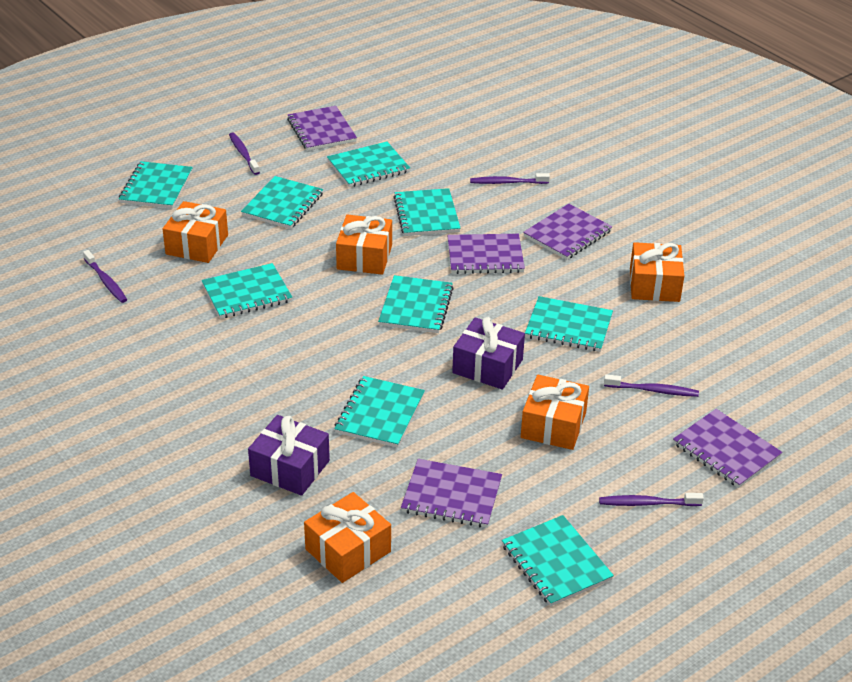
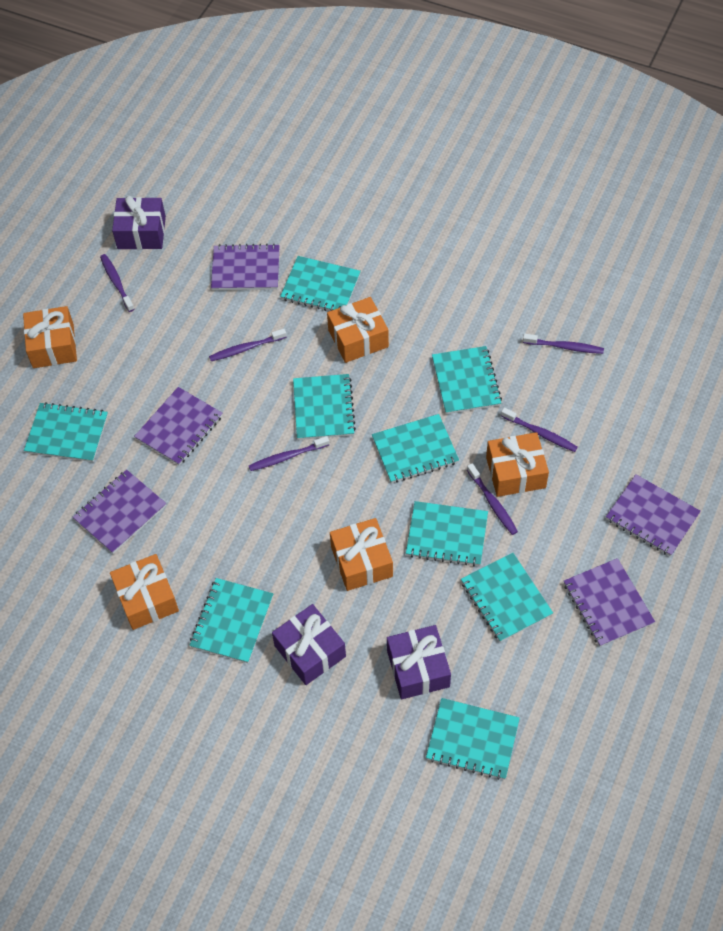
purple gift: 2 -> 3
purple toothbrush: 5 -> 6

